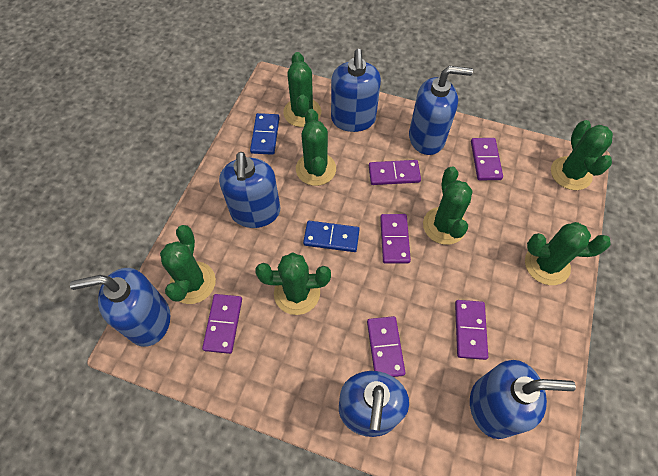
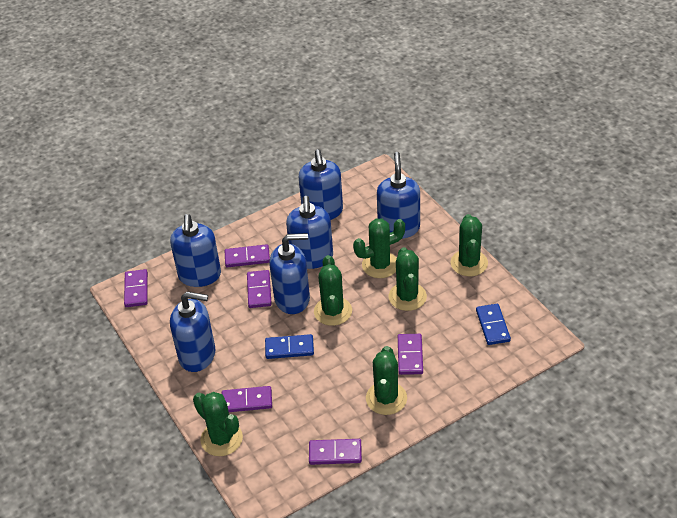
green cactus: 7 -> 6

